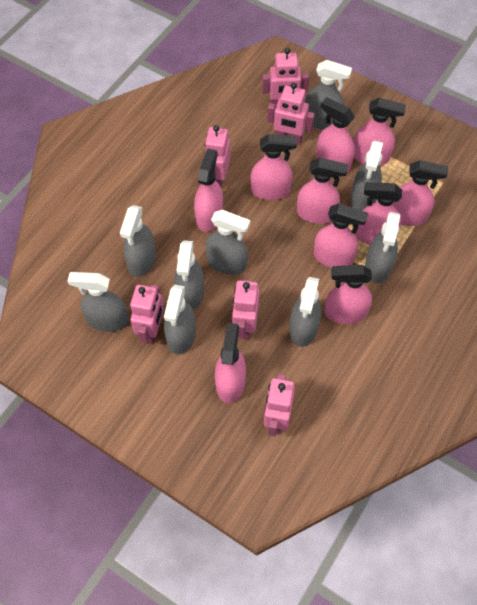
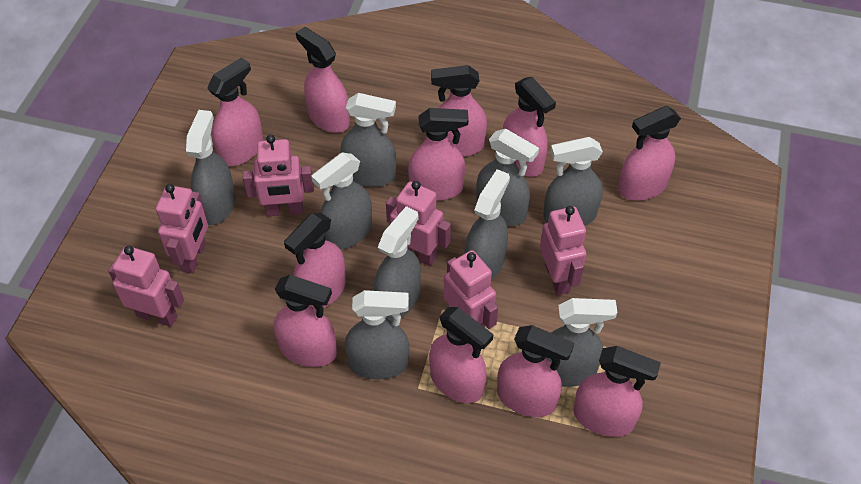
pink spray bottle: 10 -> 11

